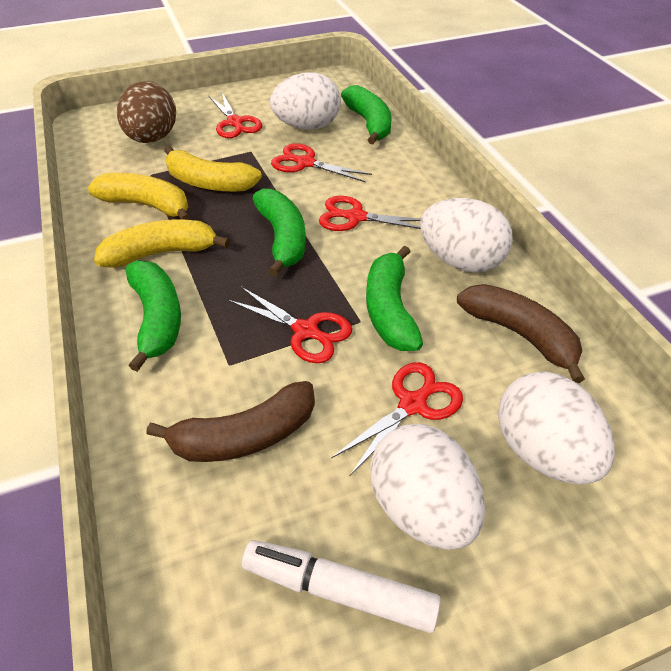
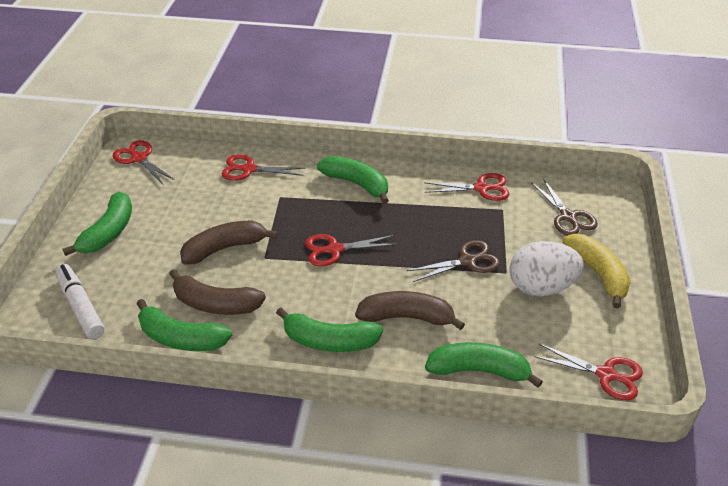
brown banana: 2 -> 3
brown egg: 1 -> 0
brown scissors: 0 -> 2
green banana: 4 -> 5
white egg: 4 -> 1
yellow banana: 3 -> 1

